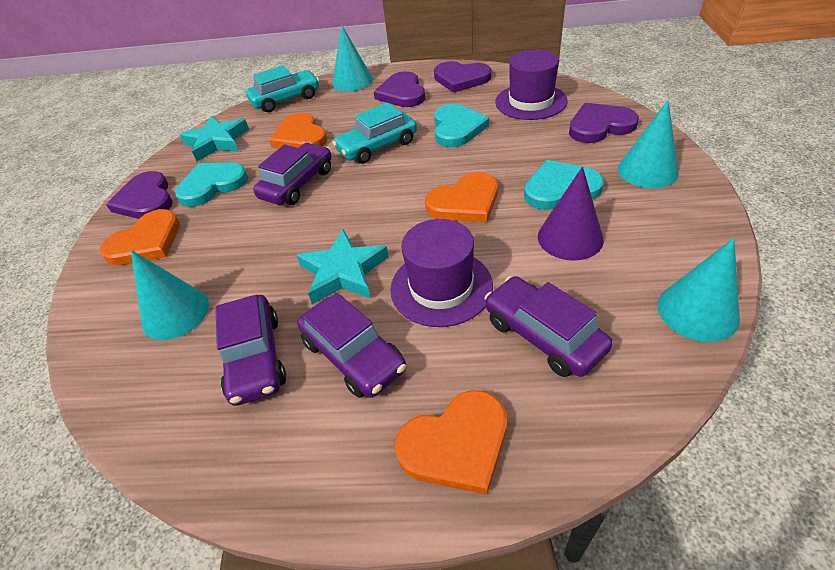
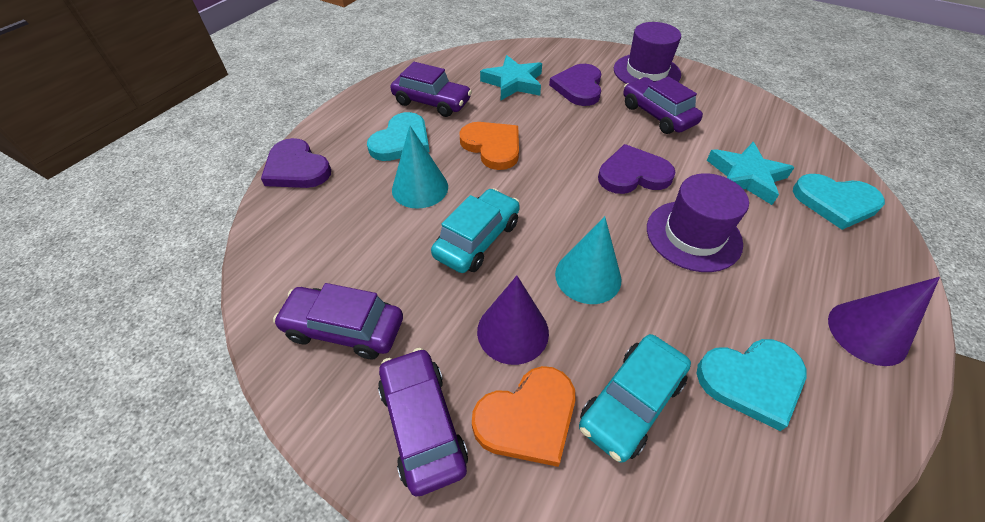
orange heart: 4 -> 2
purple cone: 1 -> 2
purple heart: 4 -> 3
turquoise cone: 4 -> 2

